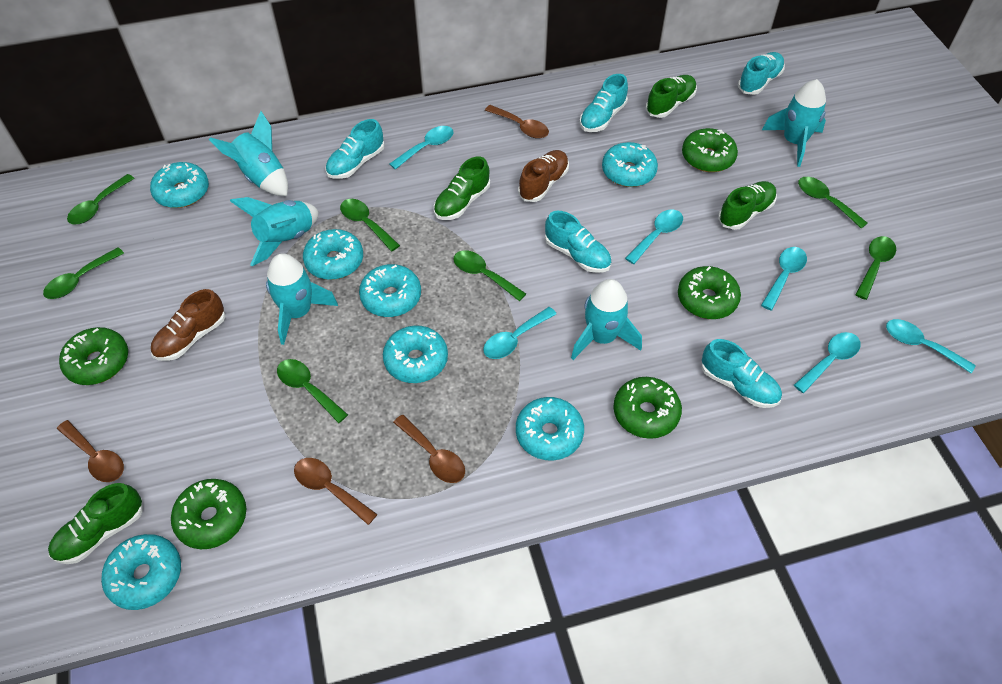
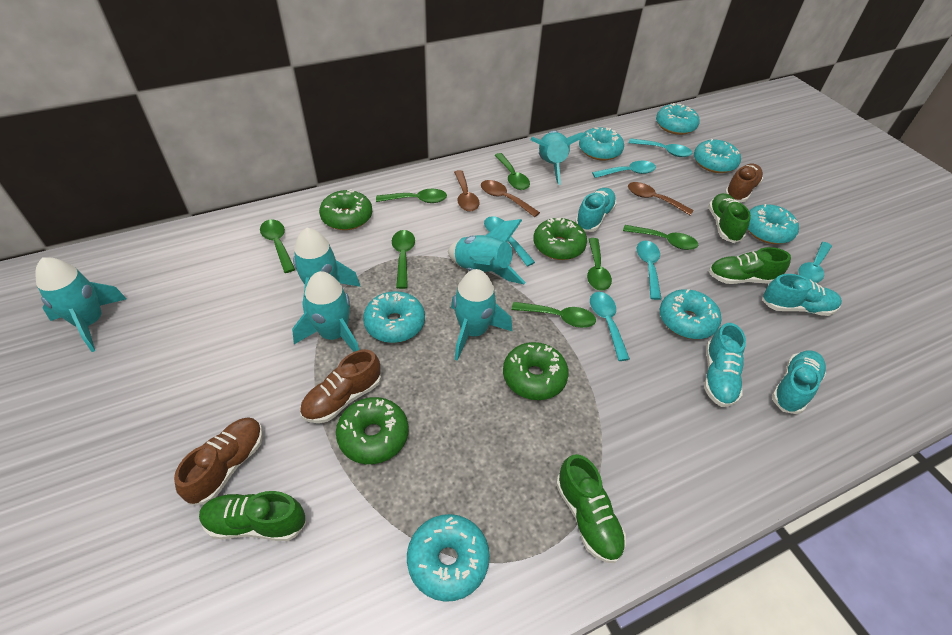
brown shoe: 2 -> 3
brown spoon: 4 -> 3
green donut: 5 -> 4
turquoise rocket: 5 -> 6
turquoise shoe: 5 -> 4

